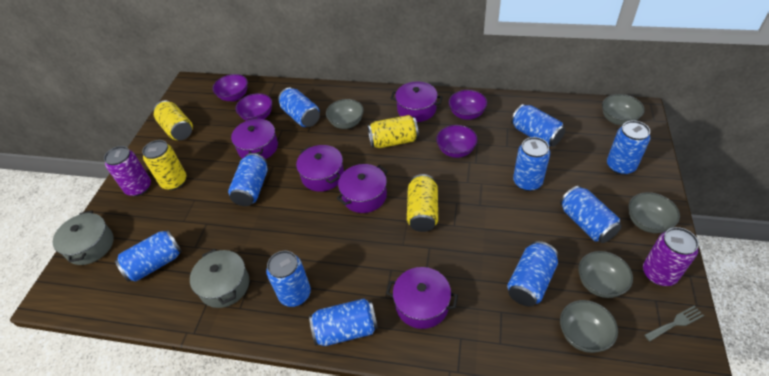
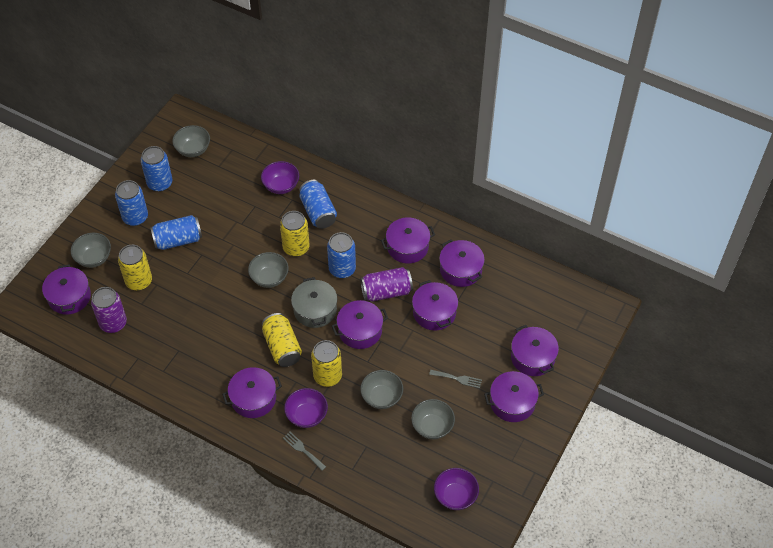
blue can: 10 -> 5
grey fork: 1 -> 2
grey pot: 2 -> 1
purple bowl: 4 -> 3
purple pot: 5 -> 8

